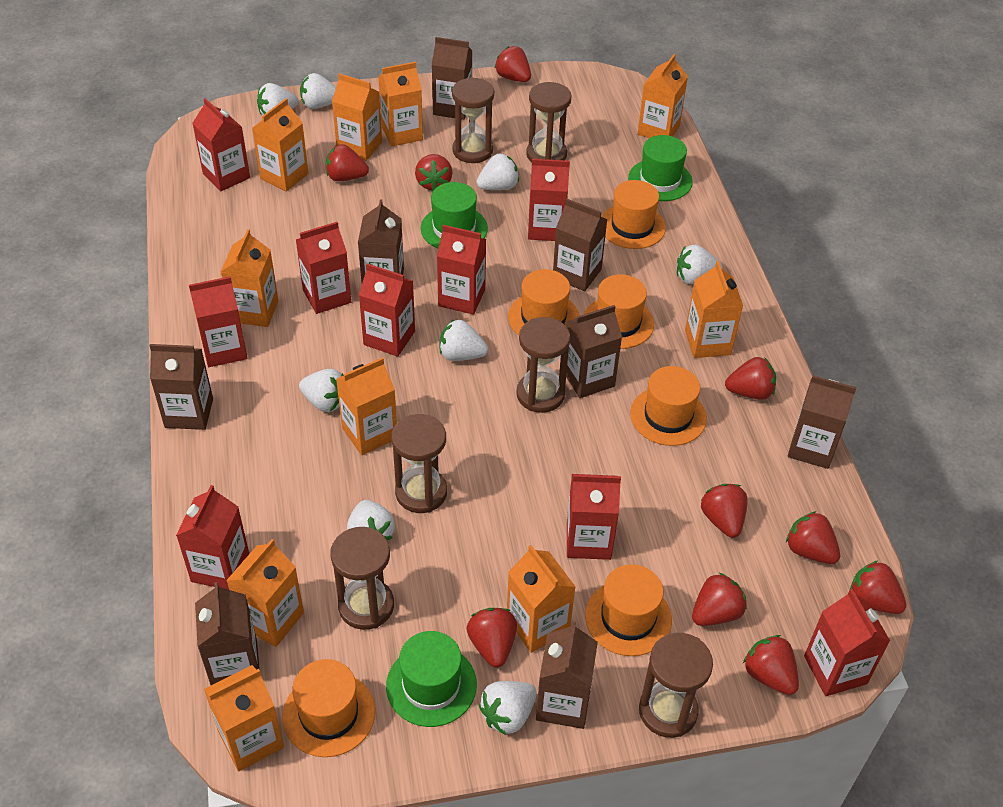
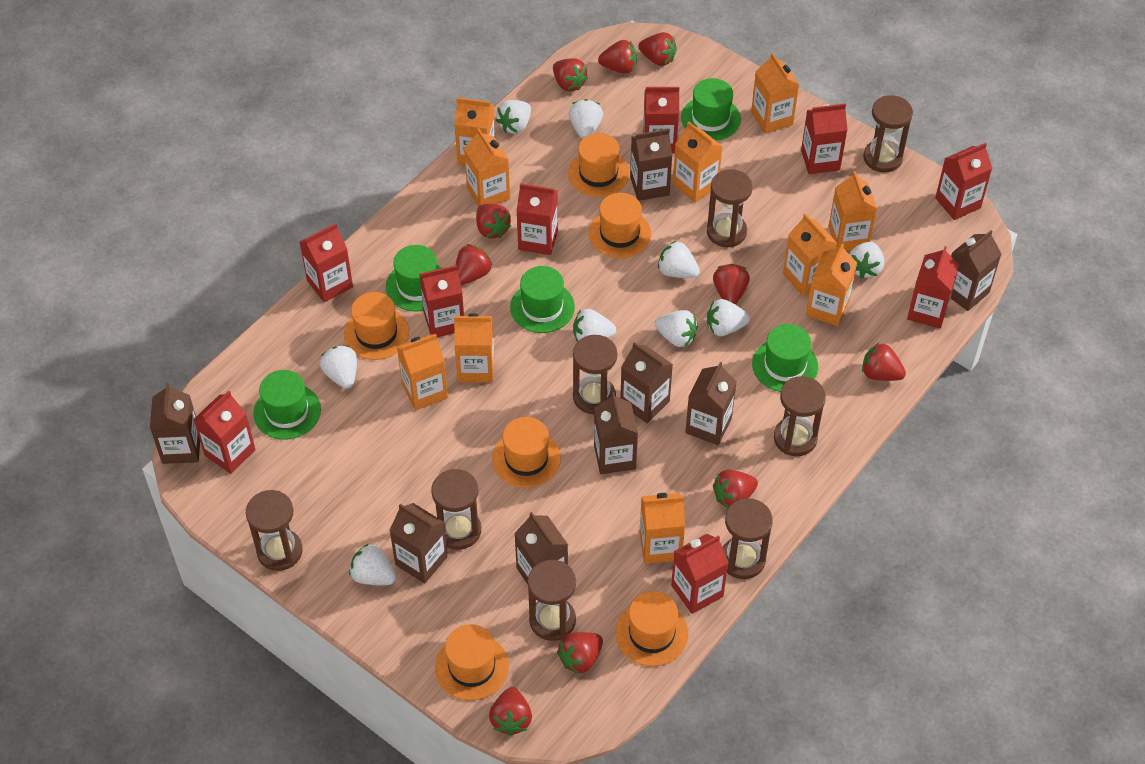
brown hourglass: 6 -> 8
green hat: 3 -> 5
white strawberry: 8 -> 9

